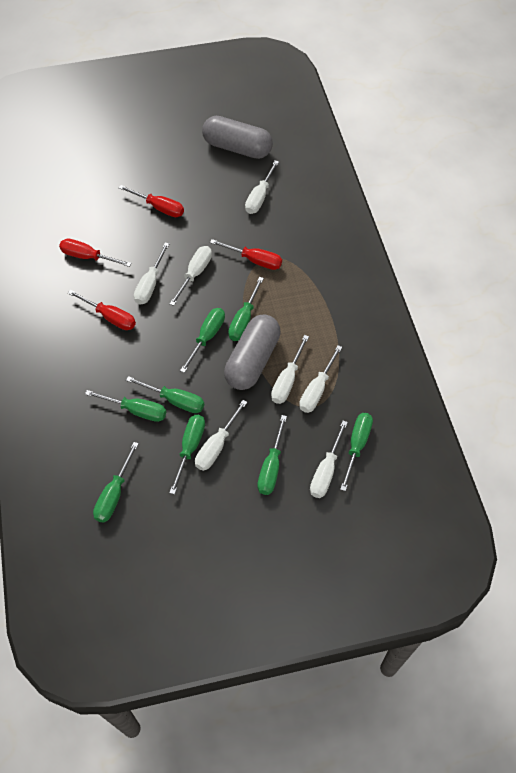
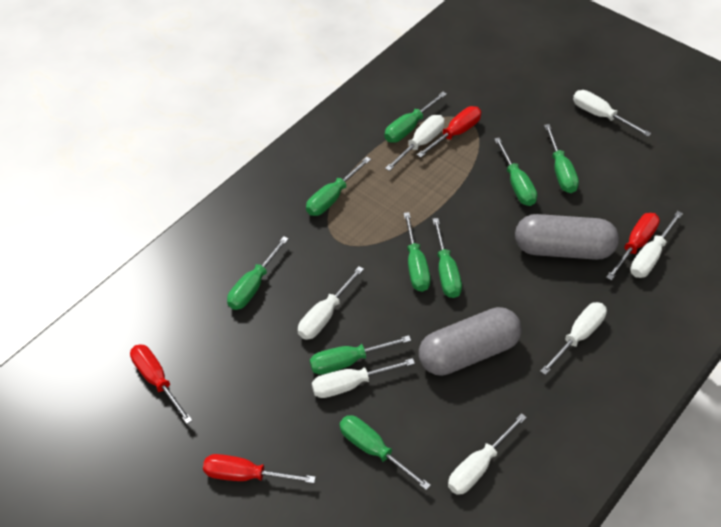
green screwdriver: 8 -> 9

